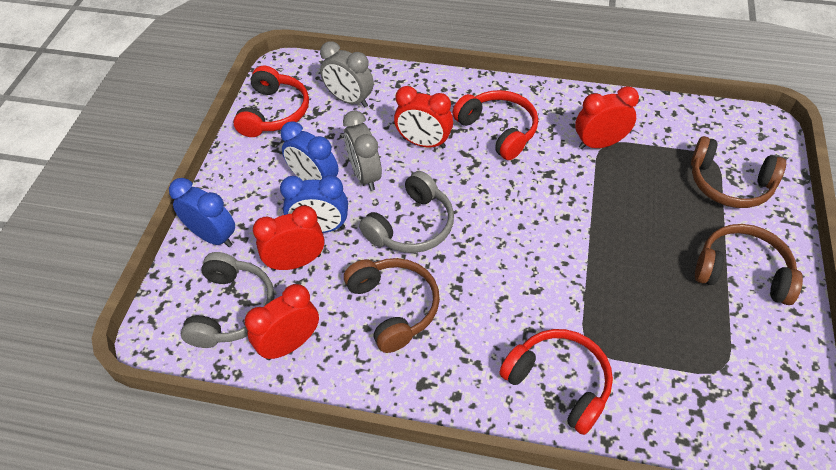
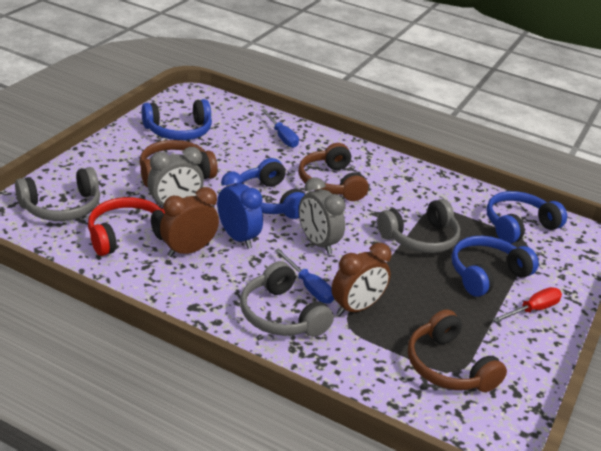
blue clock: 3 -> 1
blue headphones: 0 -> 4
blue screwdriver: 0 -> 2
brown clock: 0 -> 2
grey headphones: 2 -> 3
red clock: 4 -> 0
red headphones: 3 -> 1
red screwdriver: 0 -> 1

